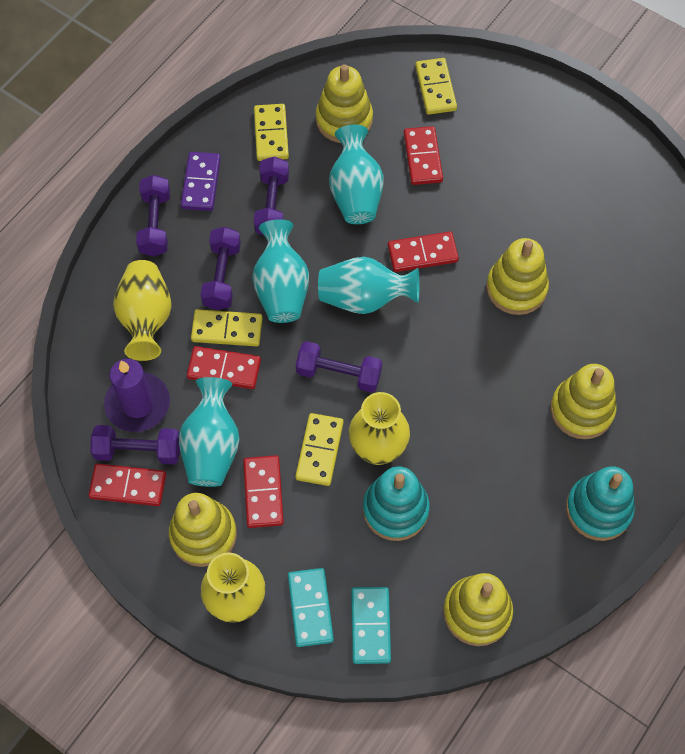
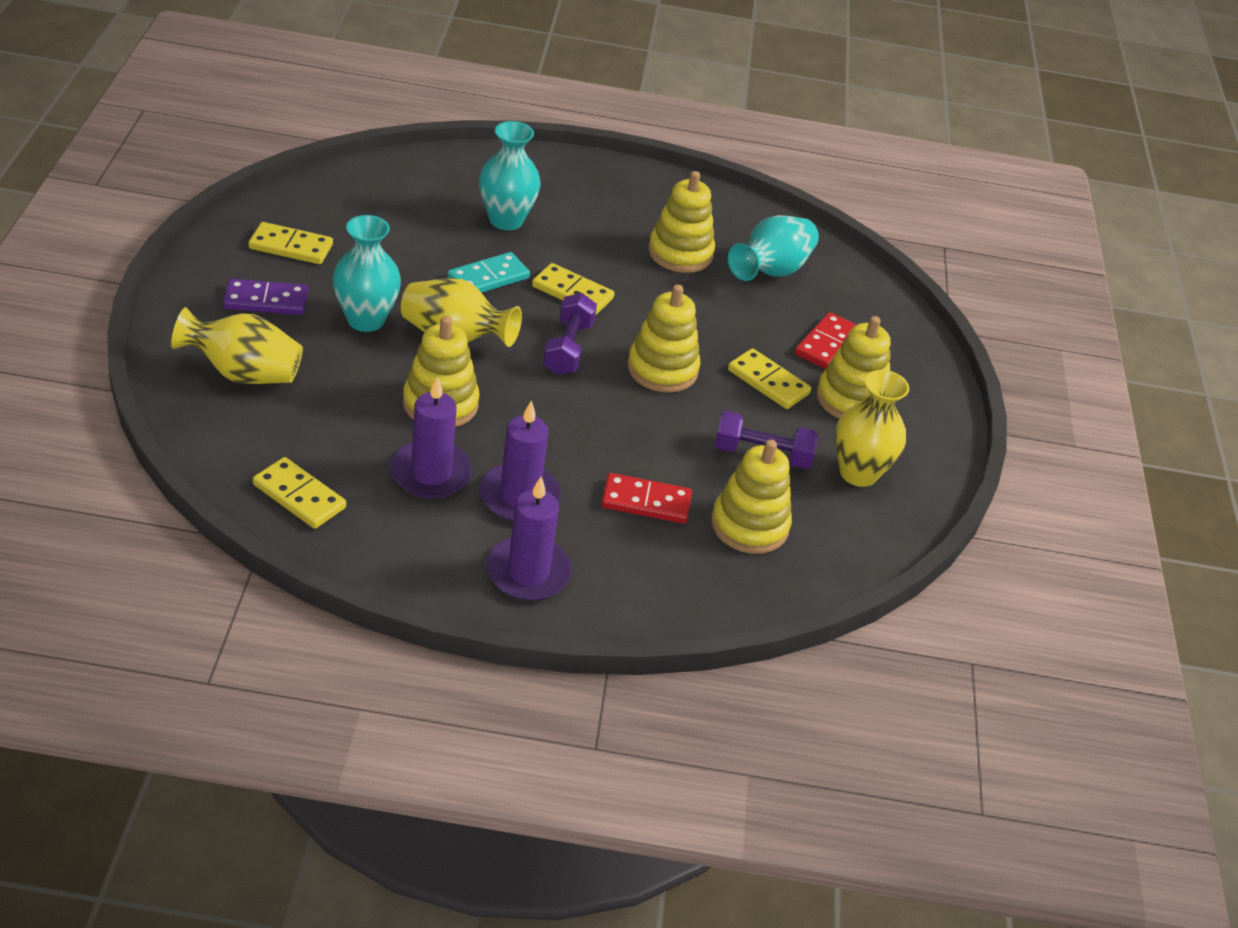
purple candle: 1 -> 3
purple dumbbell: 5 -> 2
red domino: 5 -> 2
turquoise domino: 2 -> 1
turquoise stacking toy: 2 -> 0
turquoise vase: 4 -> 3

